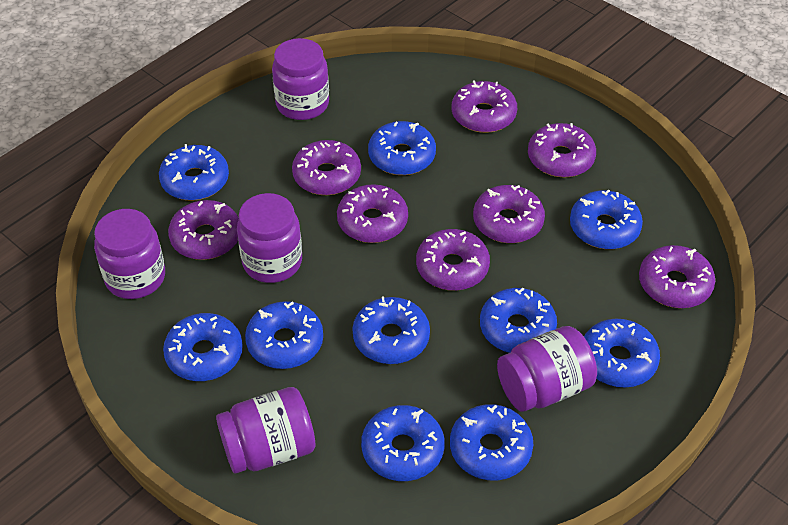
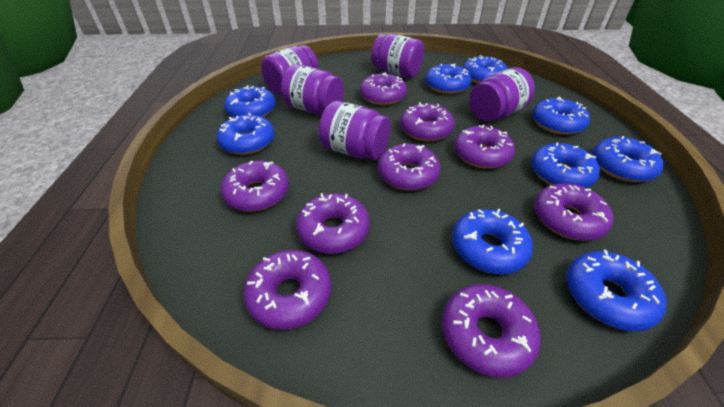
blue donut: 10 -> 9
purple donut: 8 -> 9

